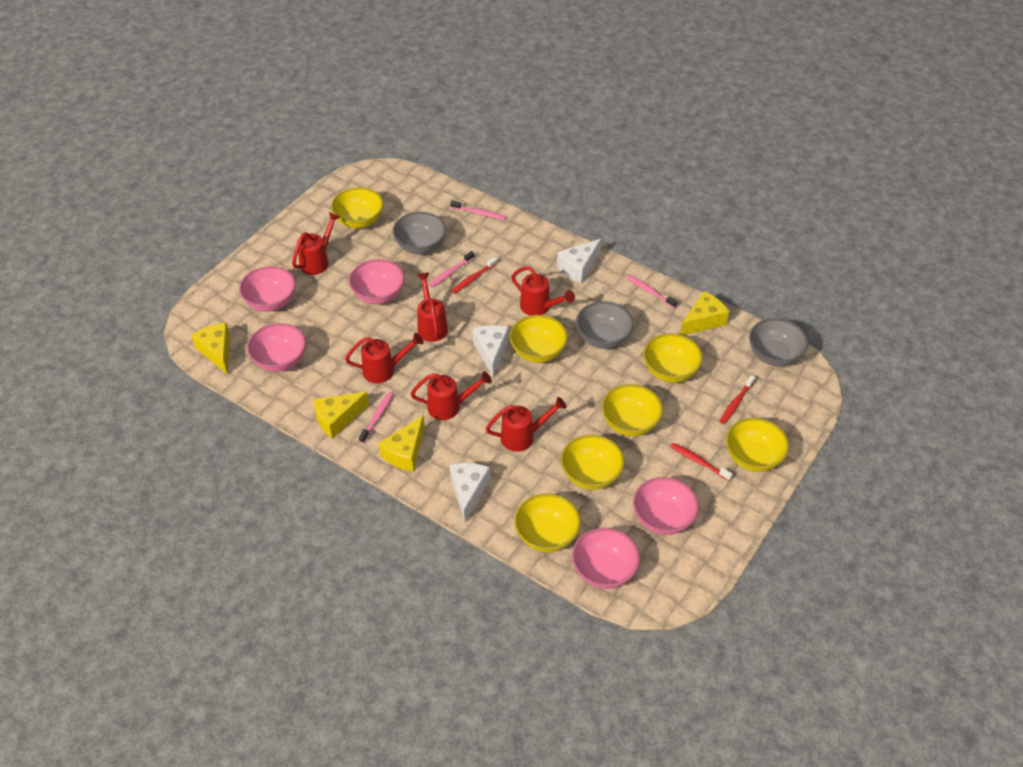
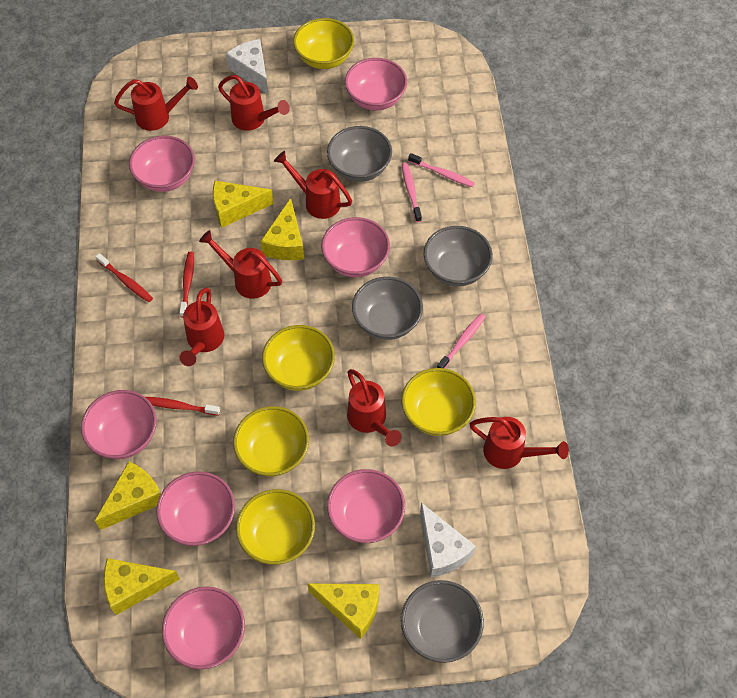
grey bowl: 3 -> 4
pink bowl: 5 -> 7
pink toothbrush: 4 -> 3
red watering can: 6 -> 7
white cheese: 3 -> 2
yellow bowl: 7 -> 5
yellow cheese: 4 -> 5

